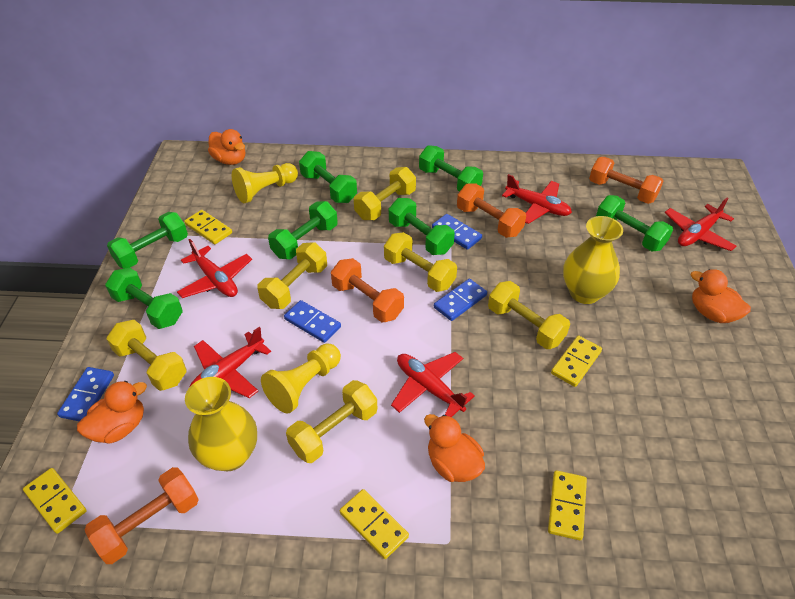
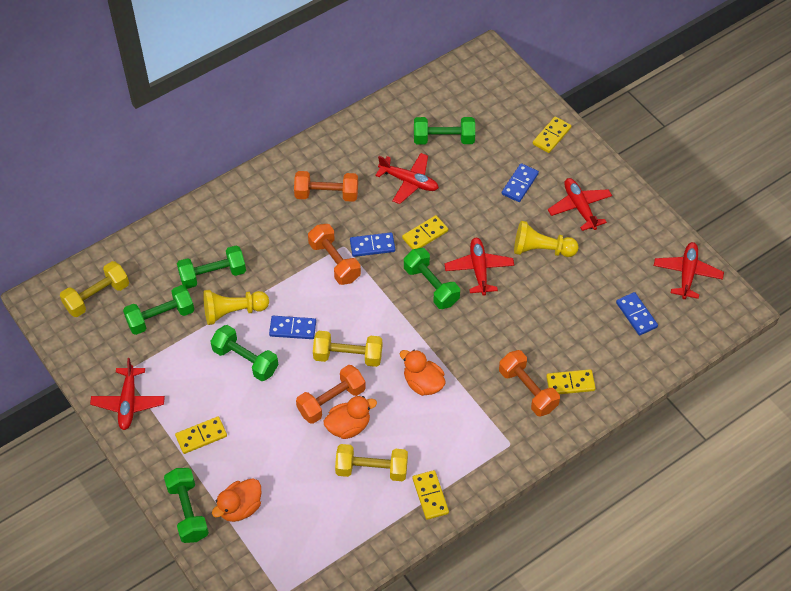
green dumbbell: 7 -> 6
orange duck: 4 -> 3
yellow dumbbell: 6 -> 3
yellow vase: 2 -> 0

